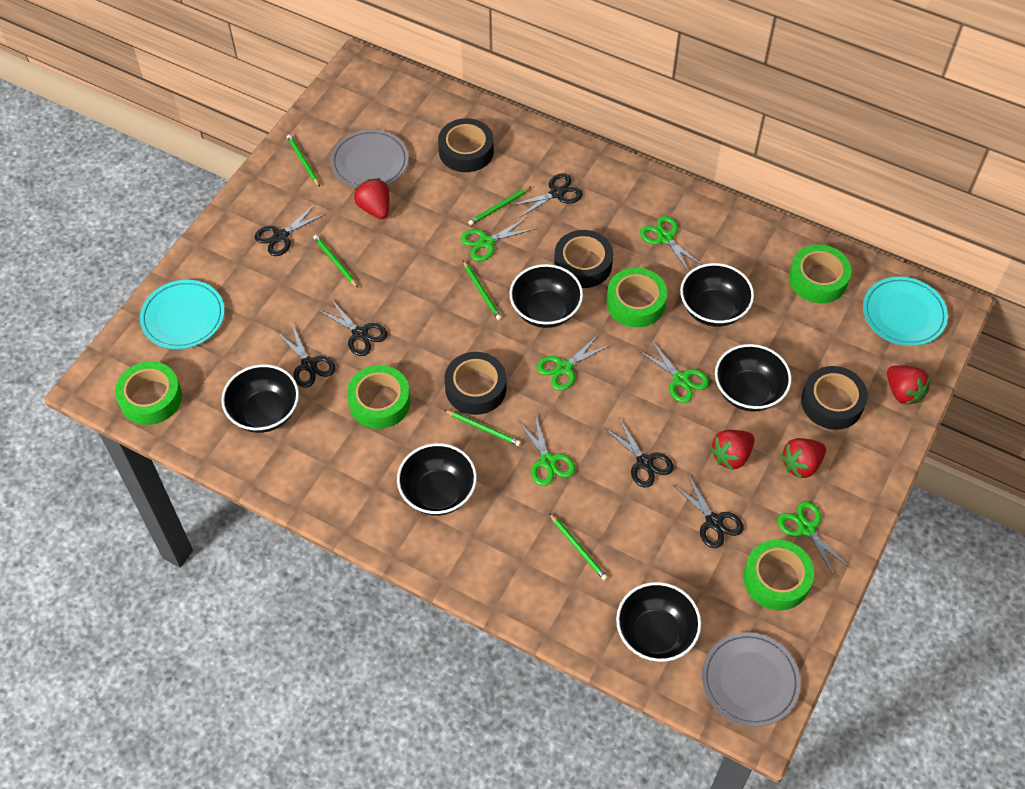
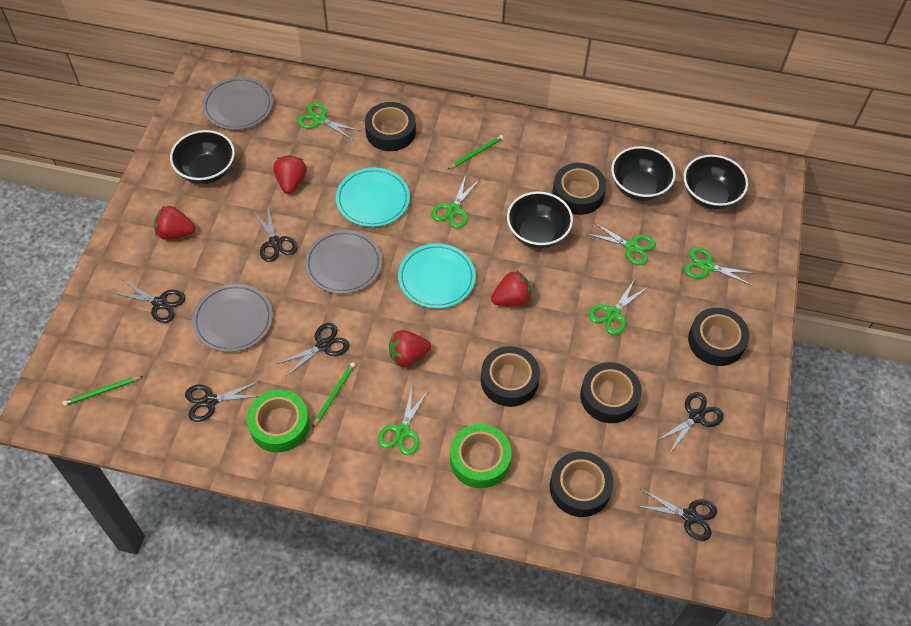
black bowl: 6 -> 4
black tape: 4 -> 6
green pencil: 6 -> 3
green tape: 5 -> 2
grey plate: 2 -> 3

